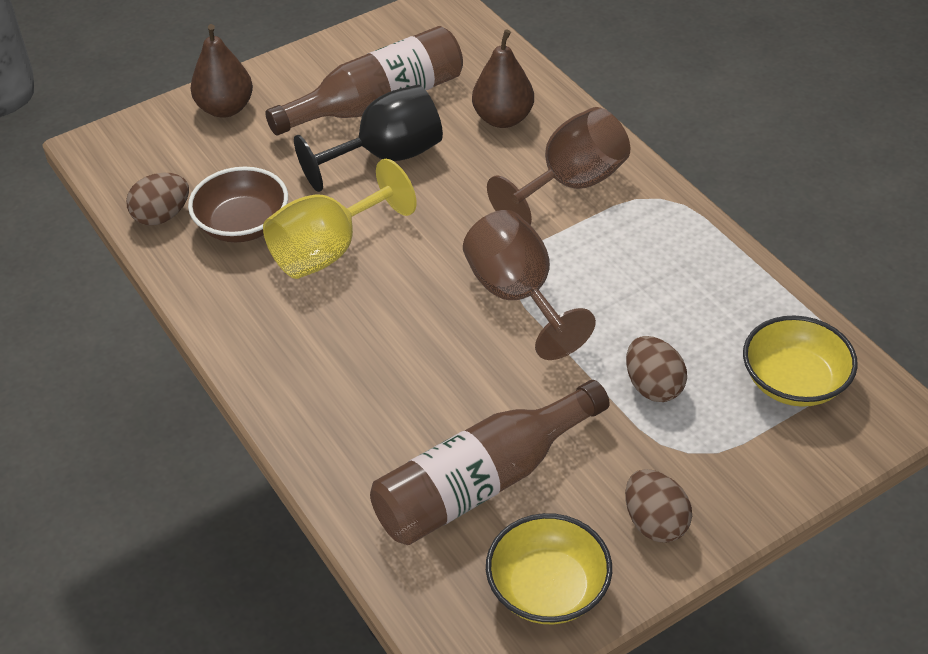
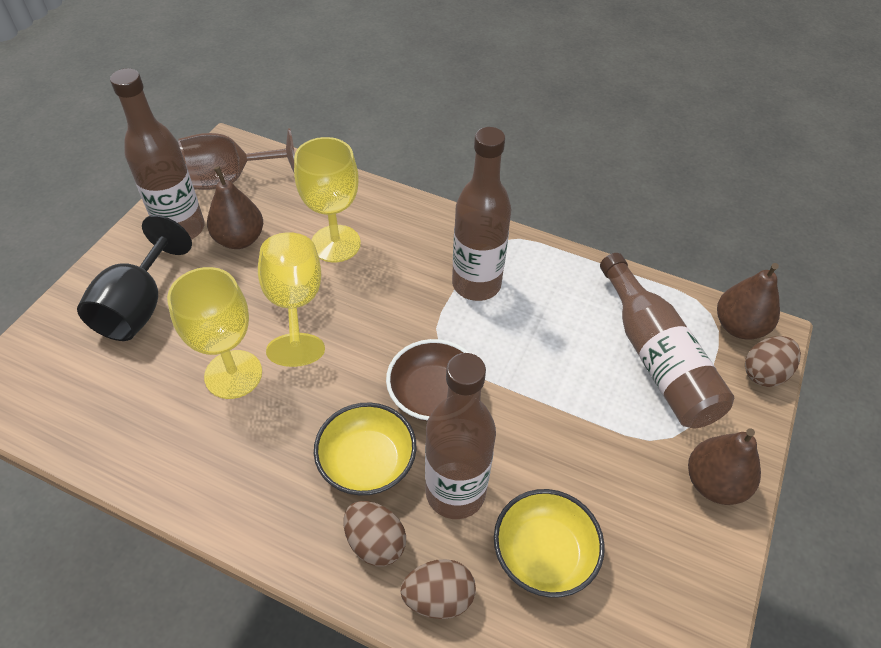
brown bottle: 2 -> 4
brown goblet: 2 -> 1
brown pear: 2 -> 3
yellow goblet: 1 -> 3

